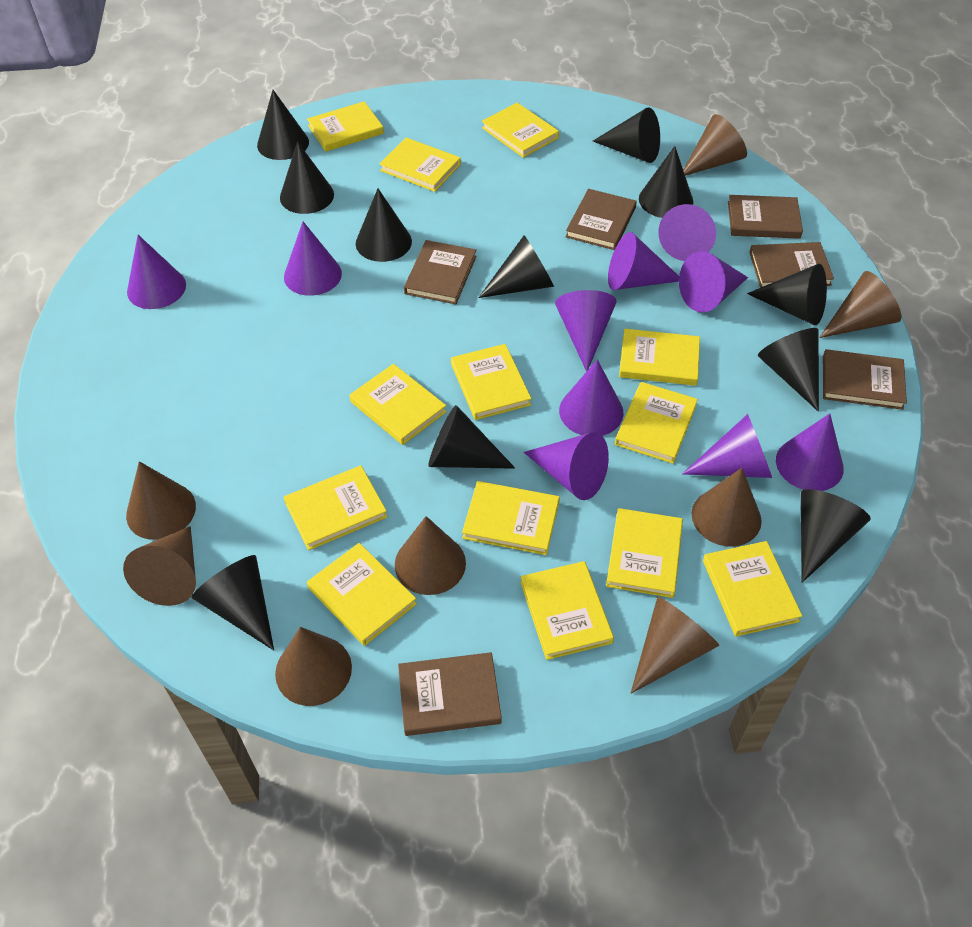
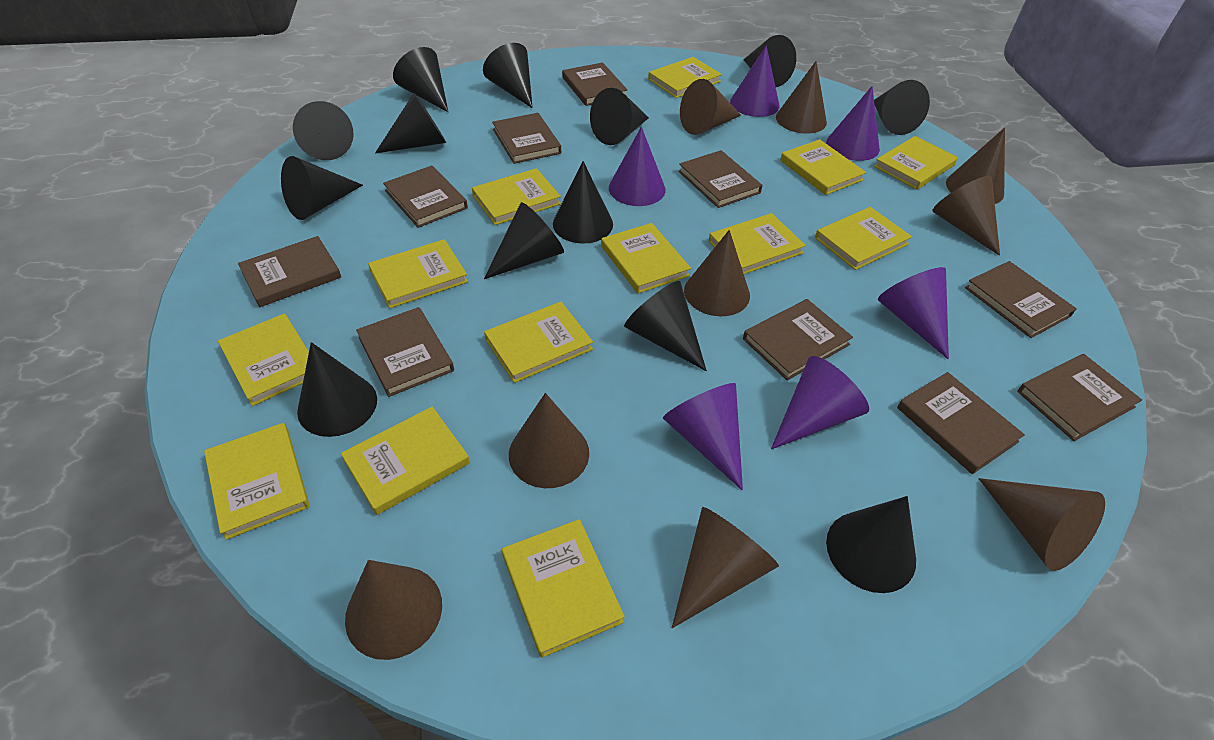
black cone: 11 -> 13
brown book: 6 -> 10
brown cone: 8 -> 9
purple cone: 10 -> 6

